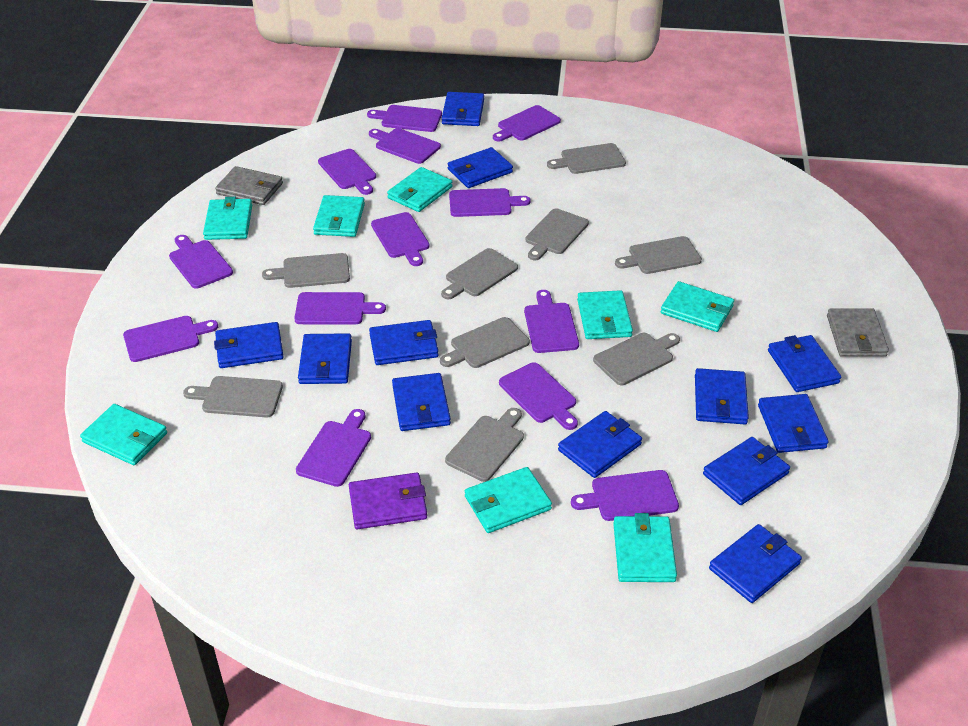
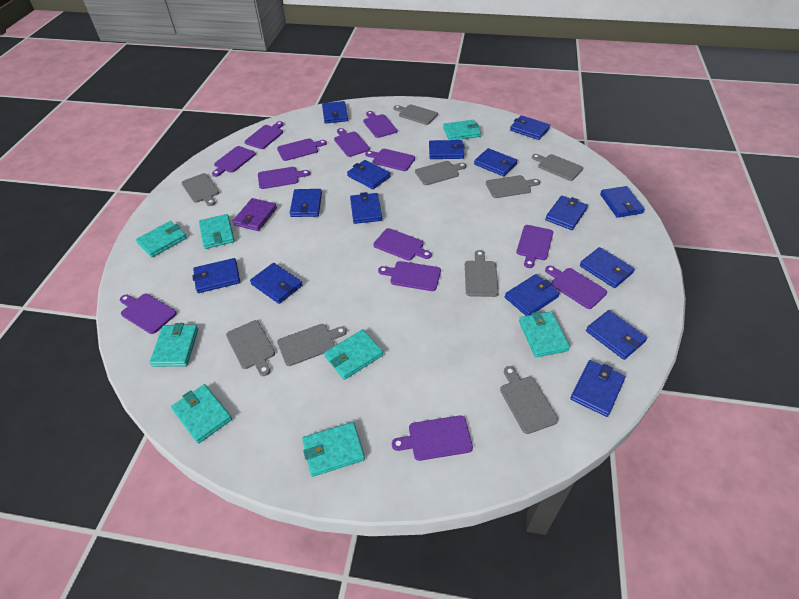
blue wallet: 12 -> 15
grey wallet: 2 -> 0

